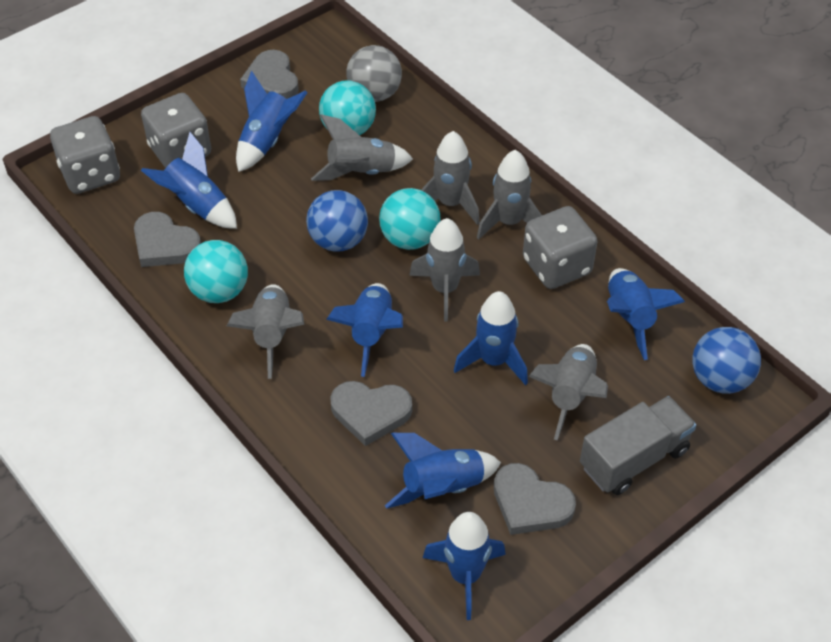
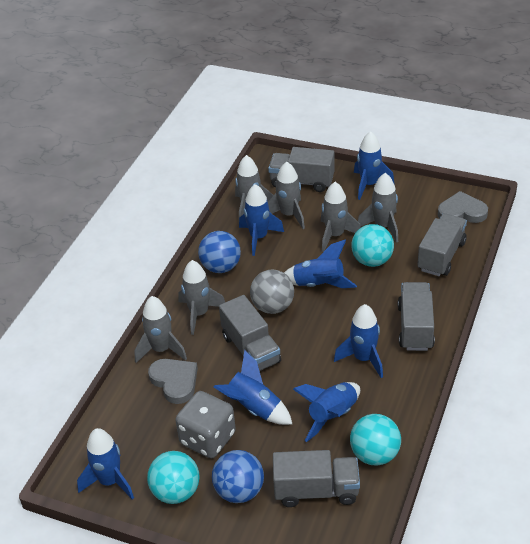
grey dice: 3 -> 1
grey heart: 4 -> 2
grey truck: 1 -> 5

